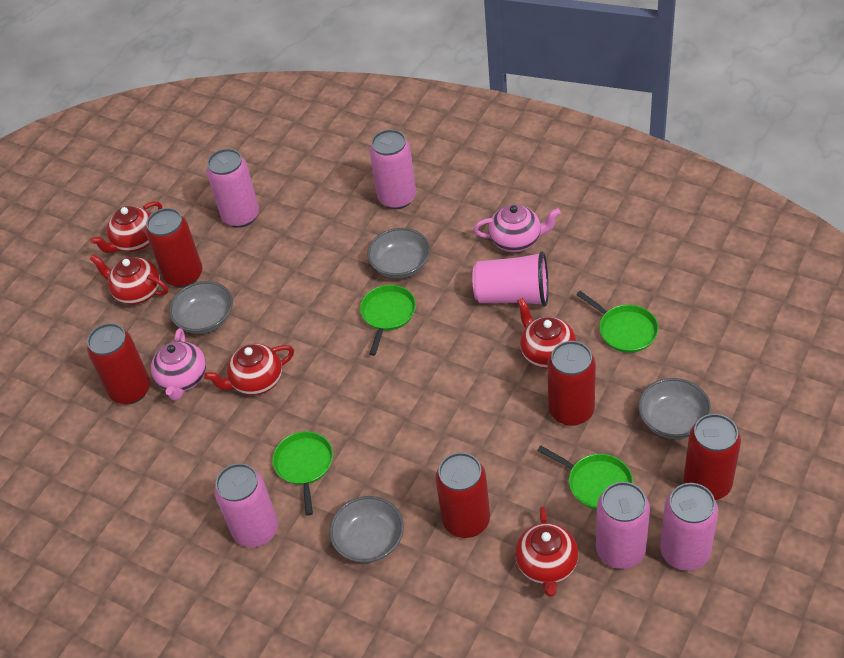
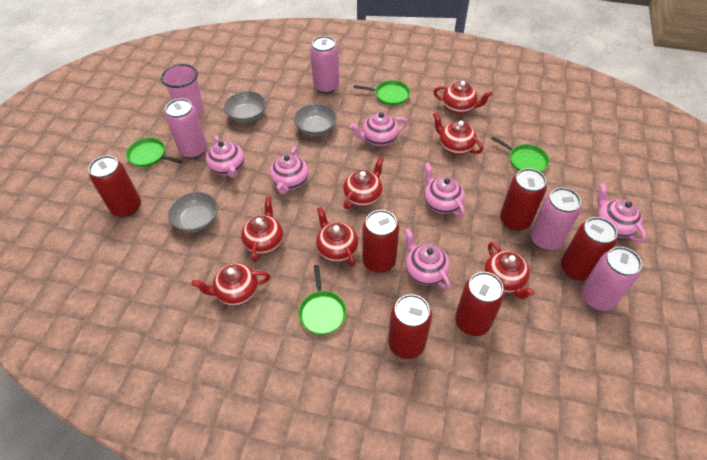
grey bowl: 4 -> 3
pink can: 5 -> 4
pink teapot: 2 -> 6
red can: 5 -> 6
red teapot: 5 -> 7

